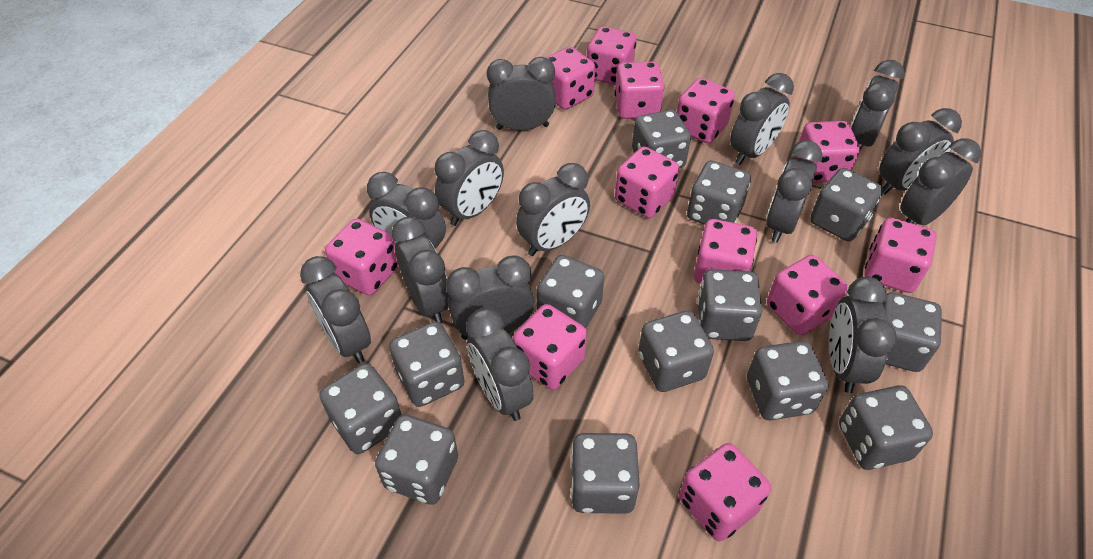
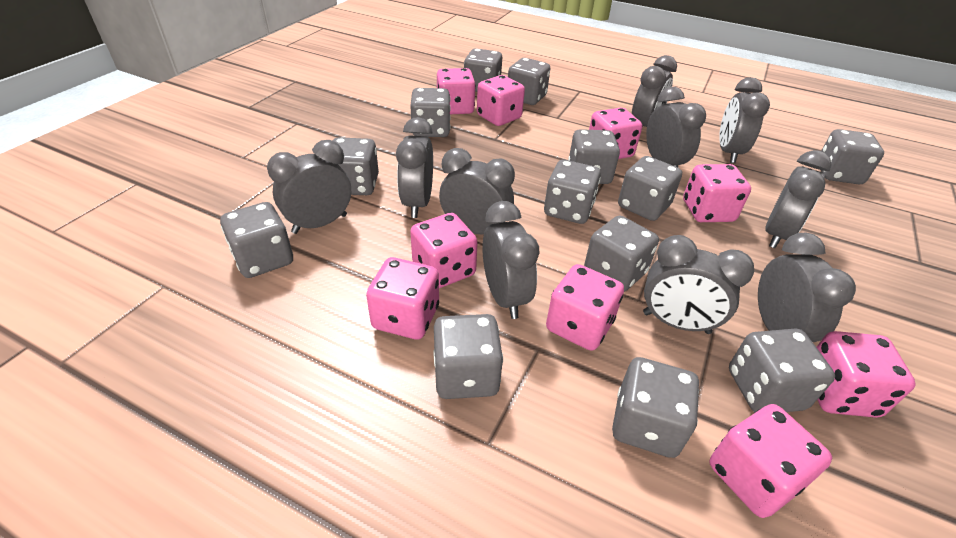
grey clock: 14 -> 10
pink dice: 12 -> 9

